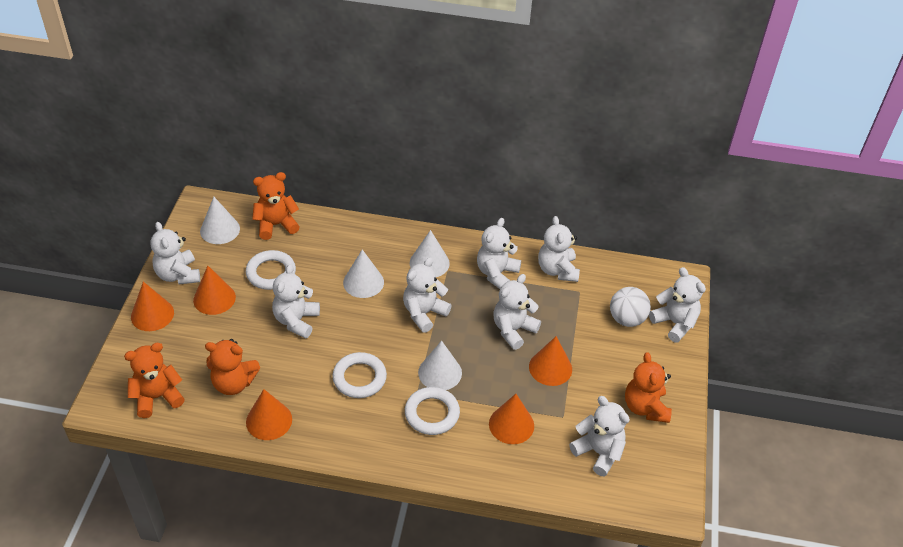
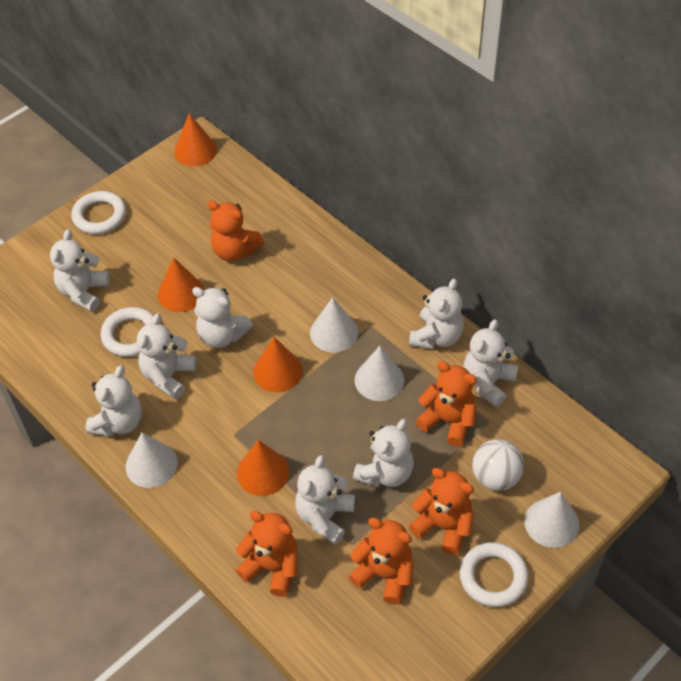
orange cone: 5 -> 4
orange teddy bear: 4 -> 5

